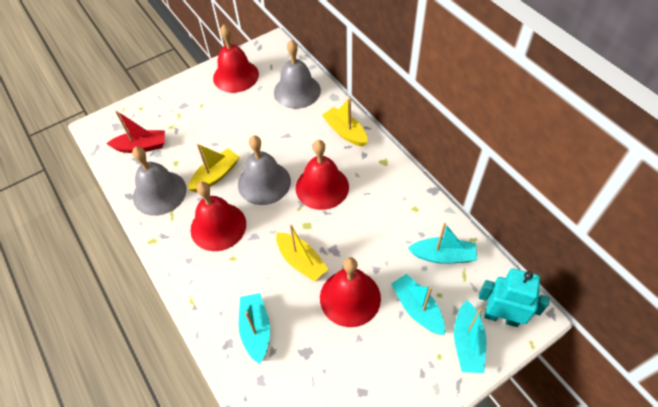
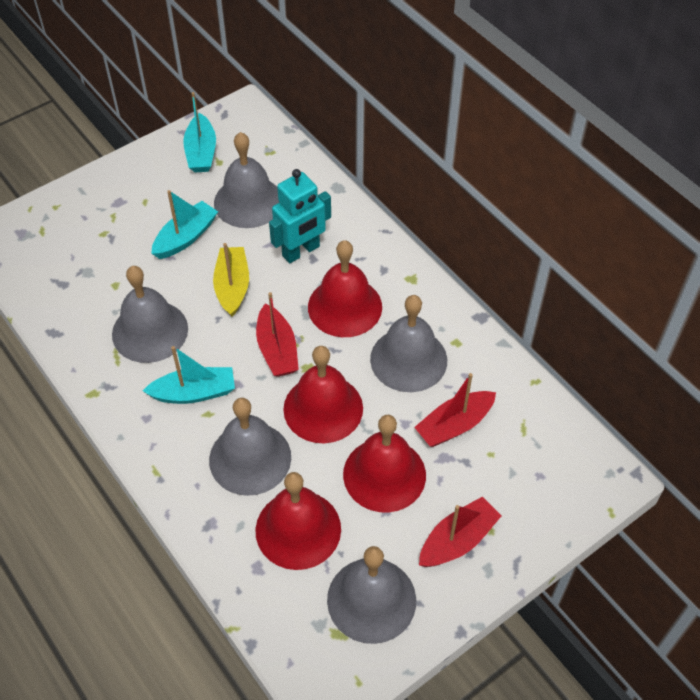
grey bell: 3 -> 5
red boat: 1 -> 3
turquoise boat: 4 -> 3
yellow boat: 3 -> 1

